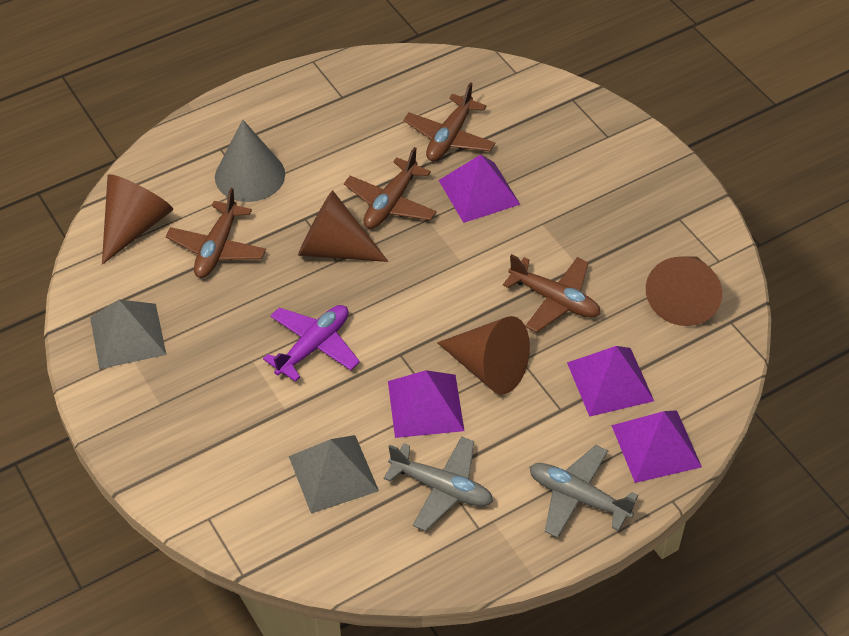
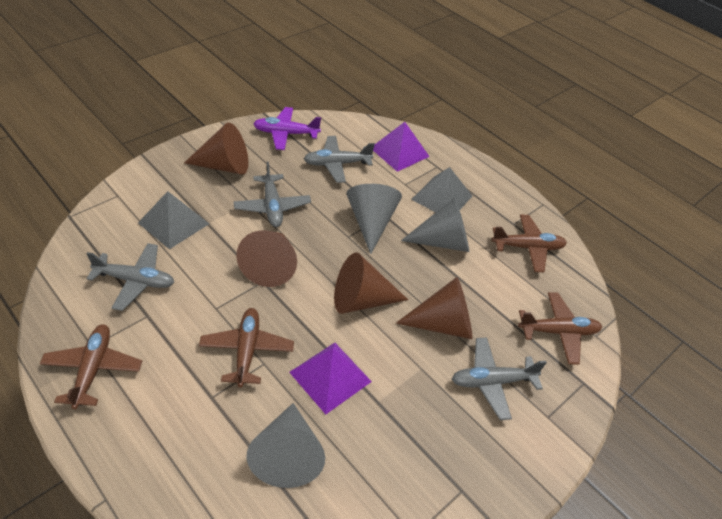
grey cone: 1 -> 3
grey plane: 2 -> 4
purple pyramid: 4 -> 2

